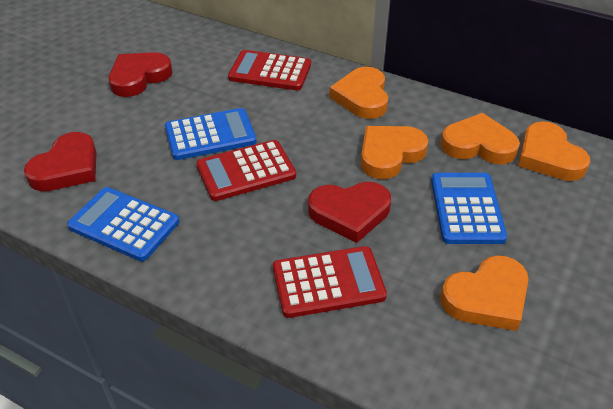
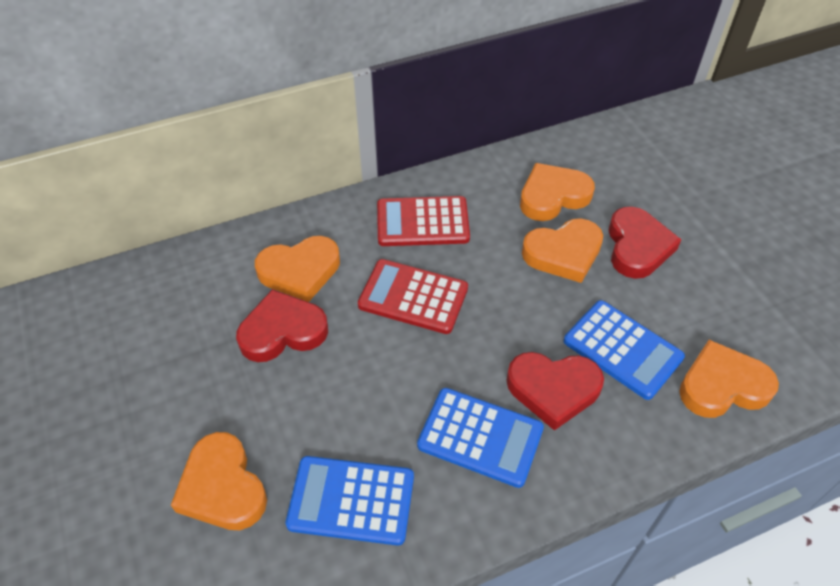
red calculator: 3 -> 2

